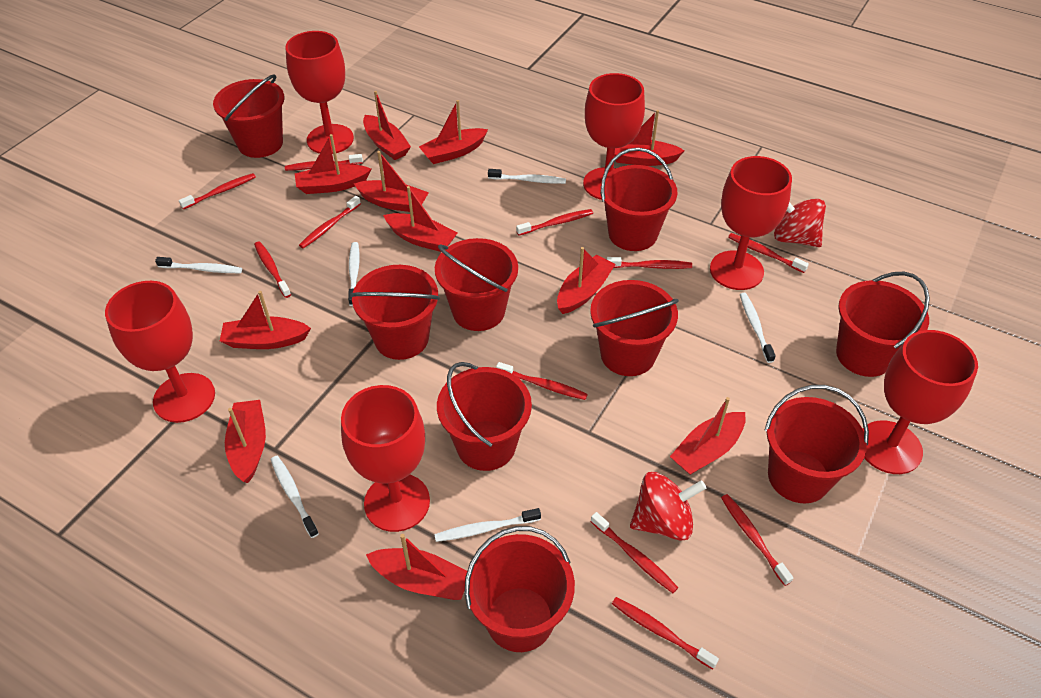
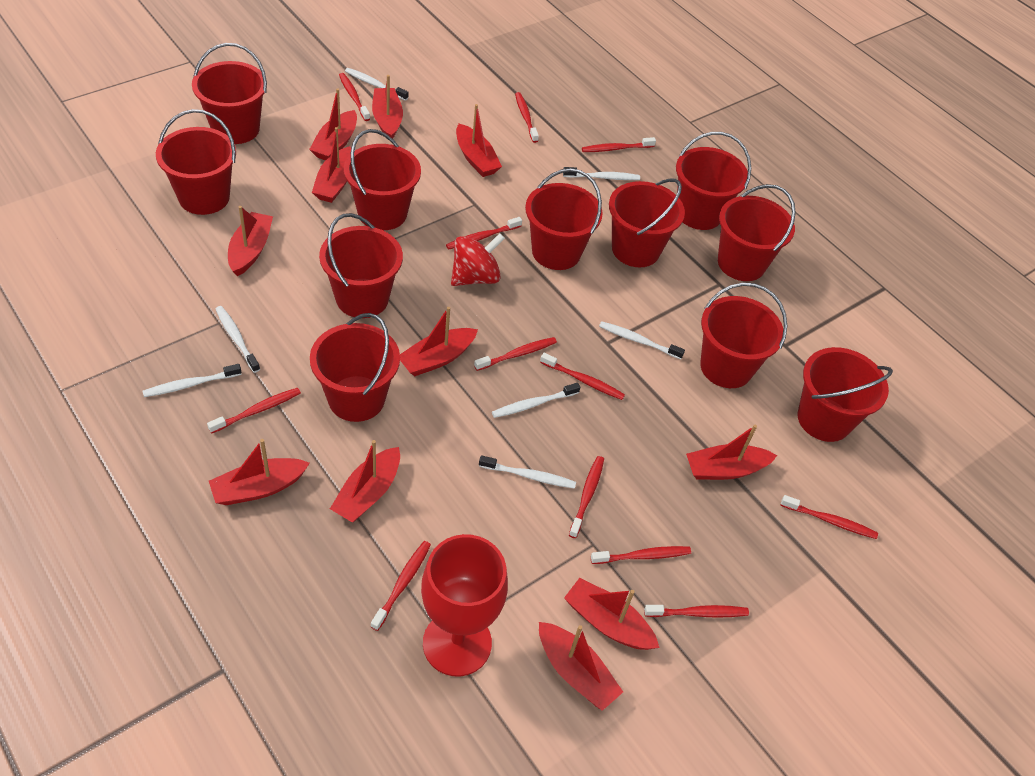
red bucket: 9 -> 11
red goblet: 6 -> 1
red spinning top: 2 -> 1
red toothbrush: 11 -> 12
white toothbrush: 6 -> 7

